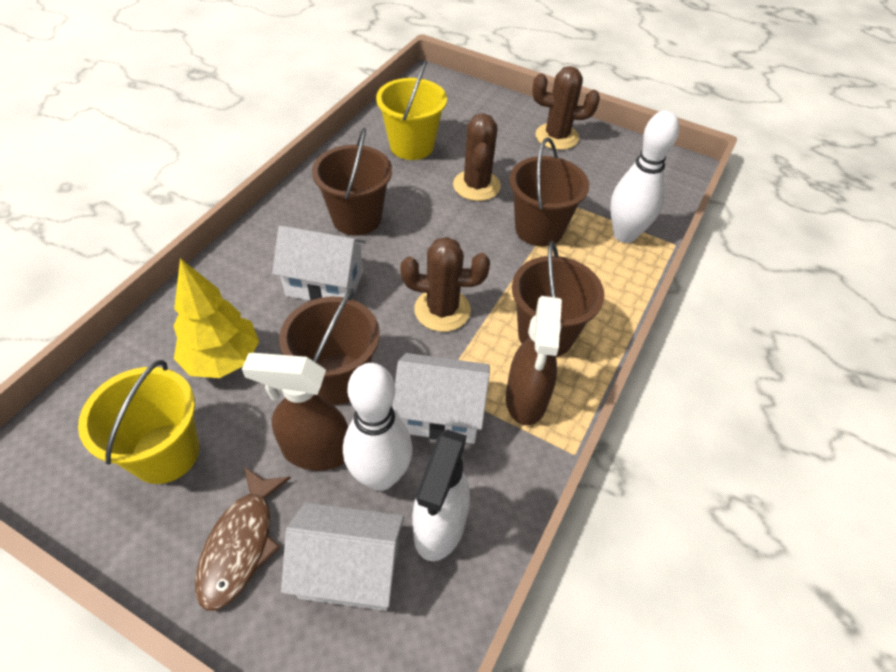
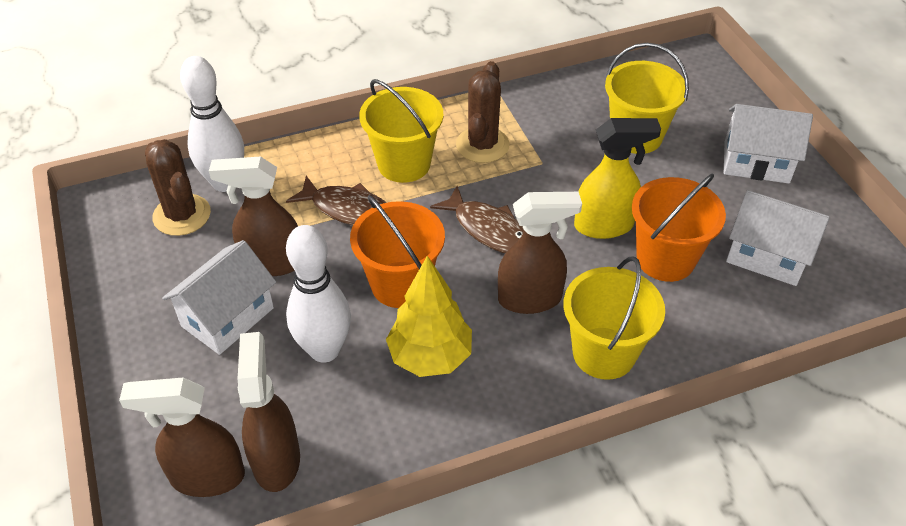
brown bucket: 4 -> 0
brown cactus: 3 -> 2
brown fish: 1 -> 2
brown spray bottle: 2 -> 4
orange bucket: 0 -> 2
white spray bottle: 1 -> 0
yellow bucket: 2 -> 3
yellow spray bottle: 0 -> 1

